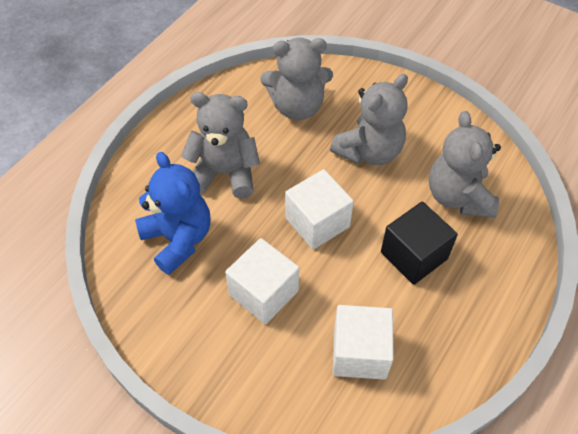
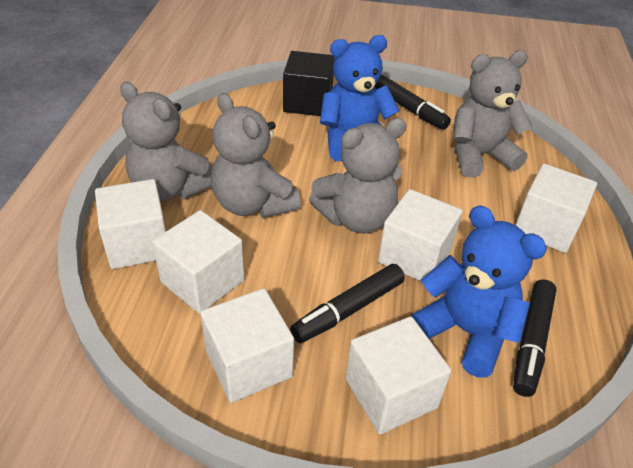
black marker: 0 -> 3
blue teddy bear: 1 -> 2
white cube: 3 -> 6

